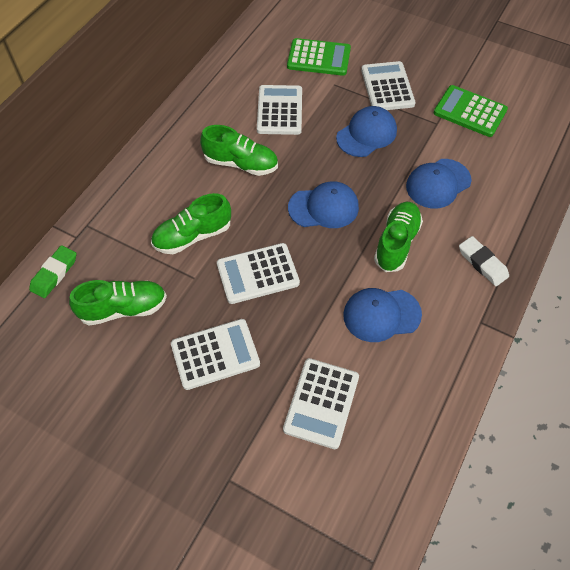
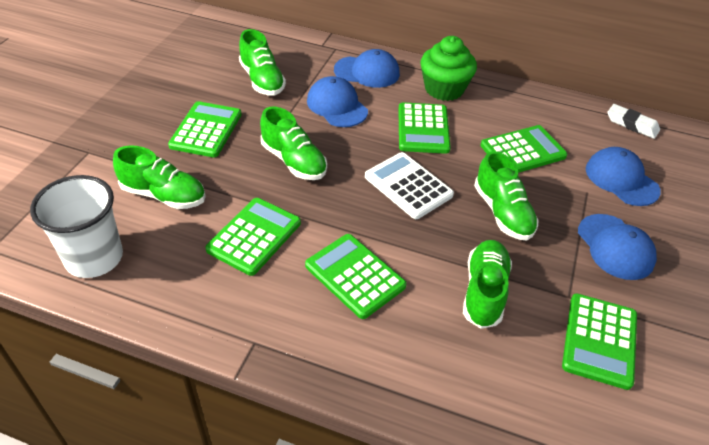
green calculator: 2 -> 6
green cupcake: 0 -> 1
green eraser: 1 -> 0
green shoe: 4 -> 5
white calculator: 5 -> 1
white cup: 0 -> 1

